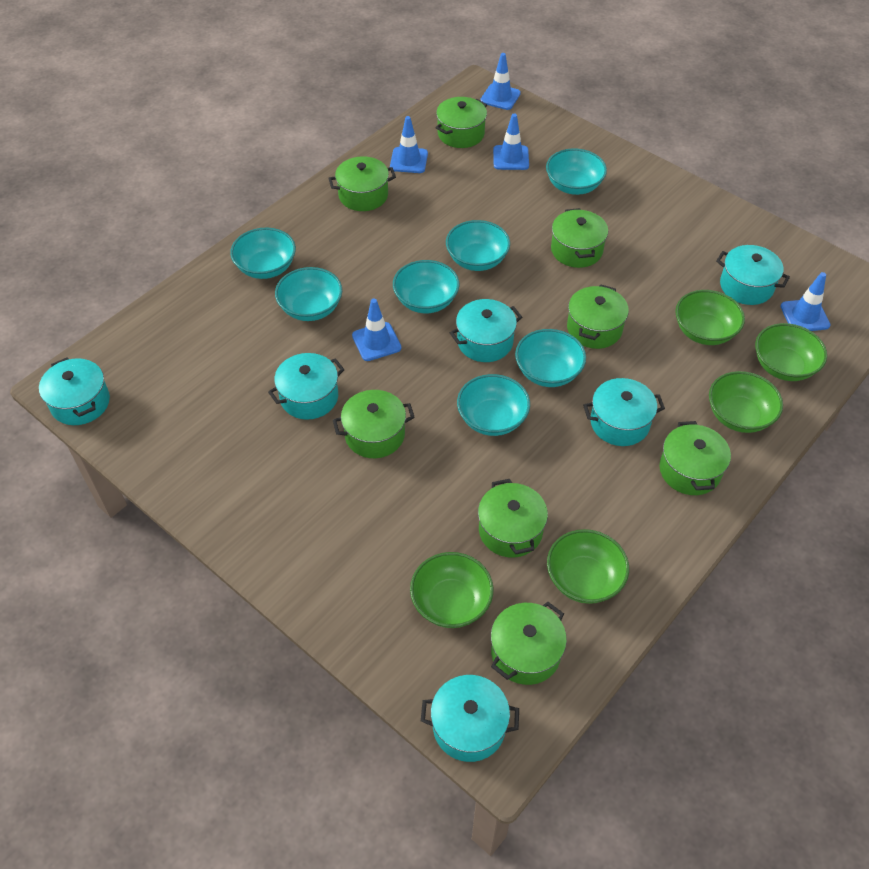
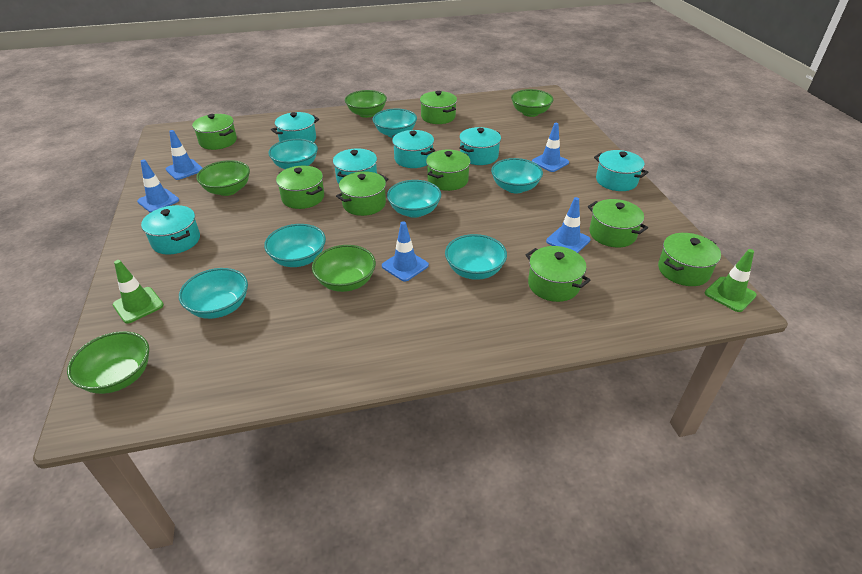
green traffic cone: 0 -> 2

